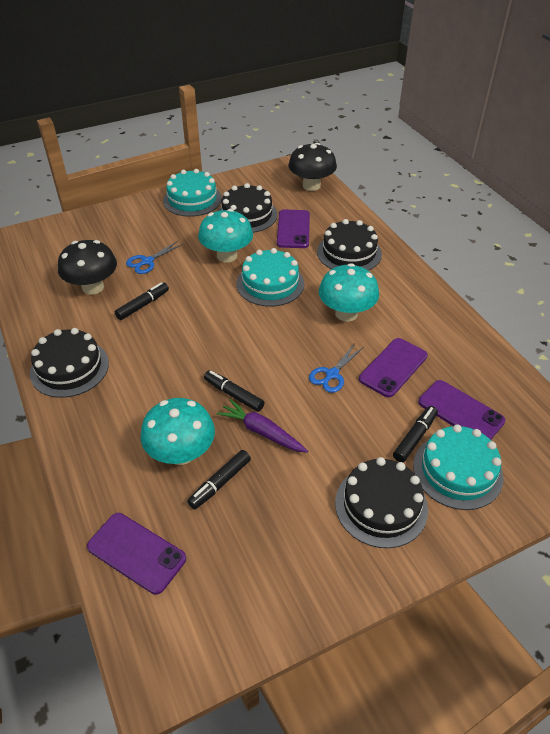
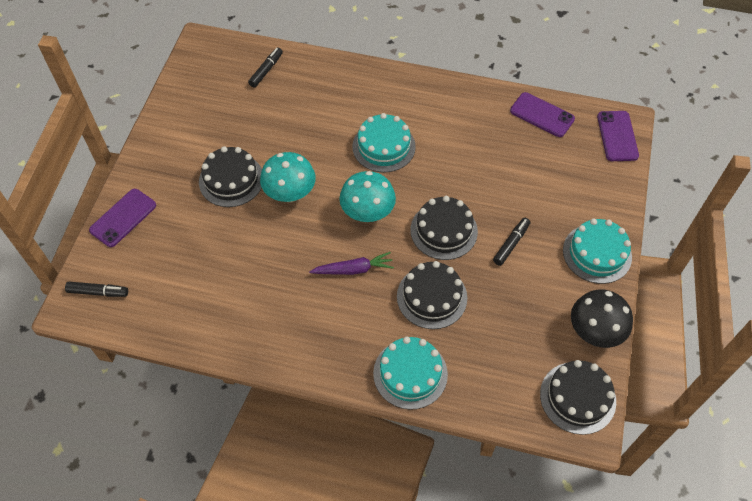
black marker: 4 -> 3
black mushroom: 2 -> 1
blue scissors: 2 -> 0
purple phone: 4 -> 3
turquoise mushroom: 3 -> 2

